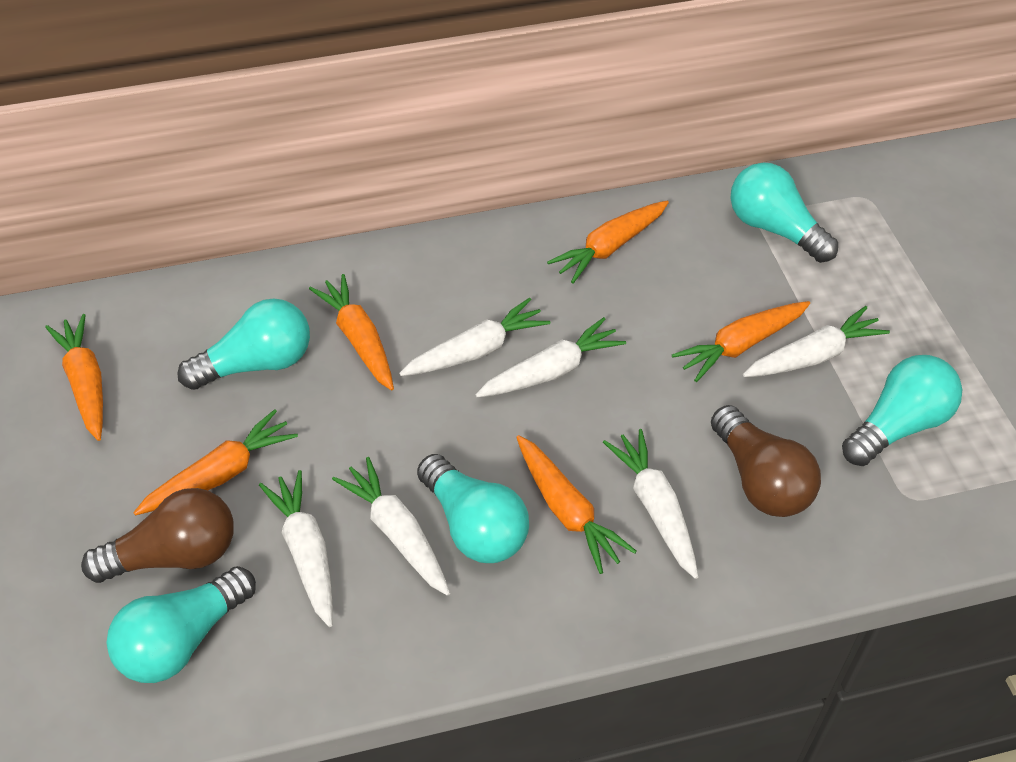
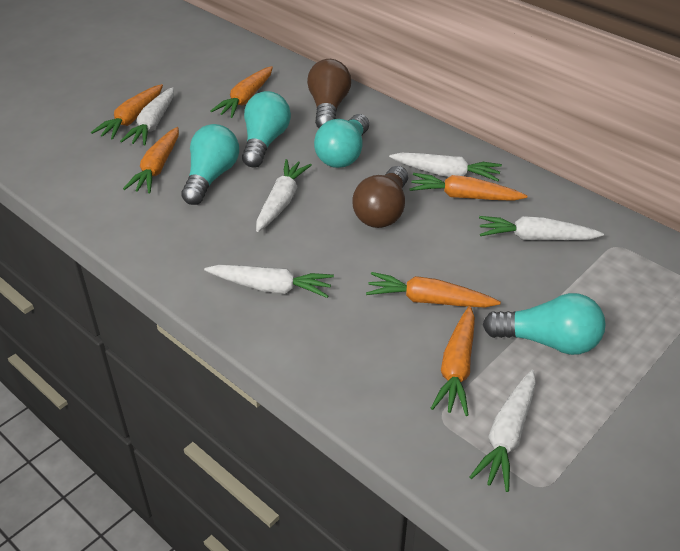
turquoise light bulb: 5 -> 4

